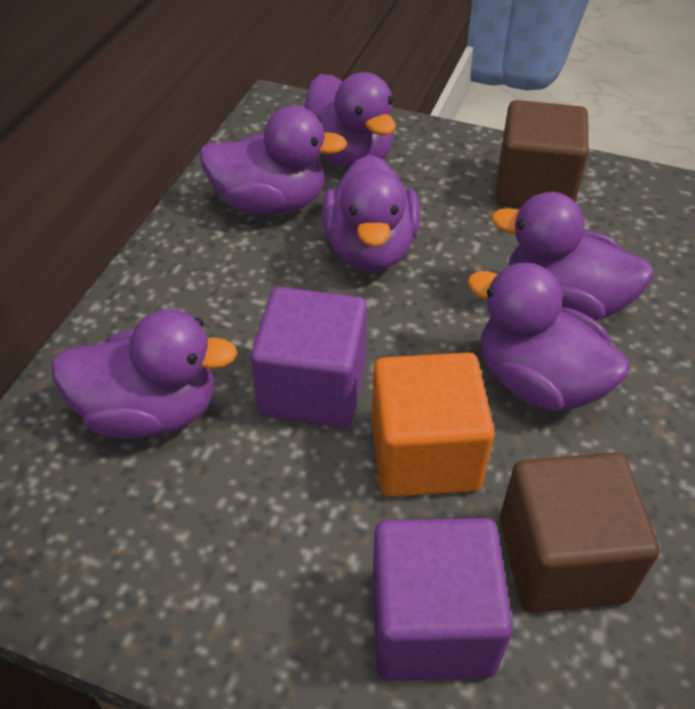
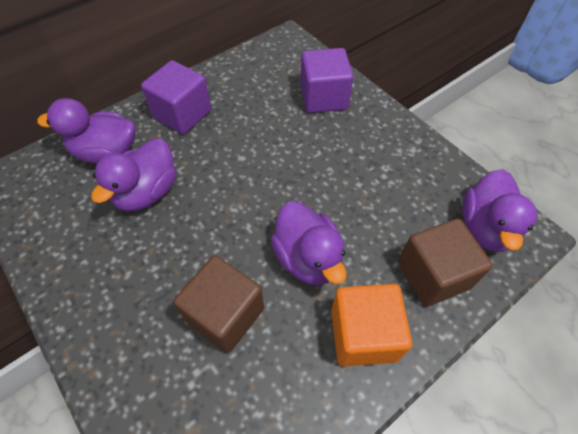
purple duck: 6 -> 4

